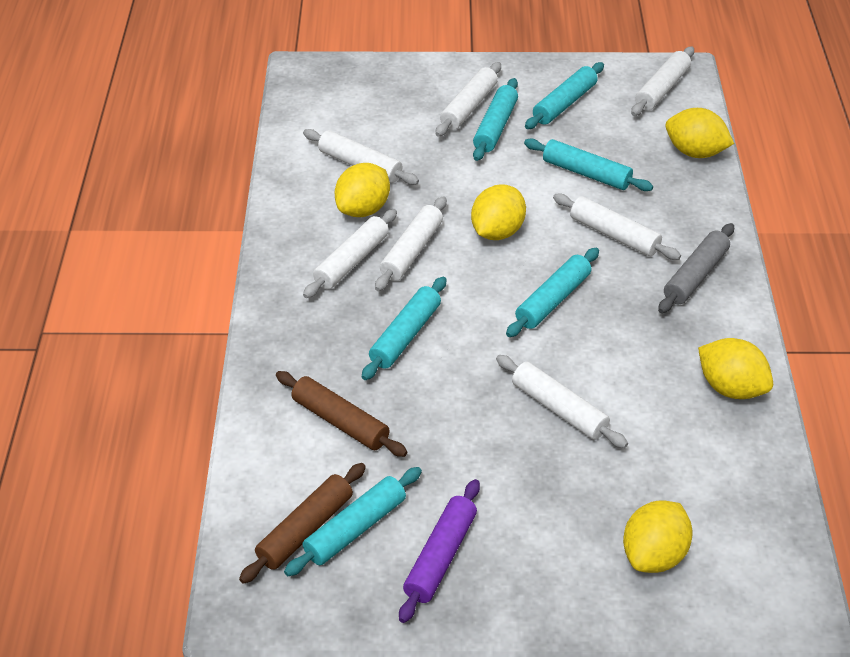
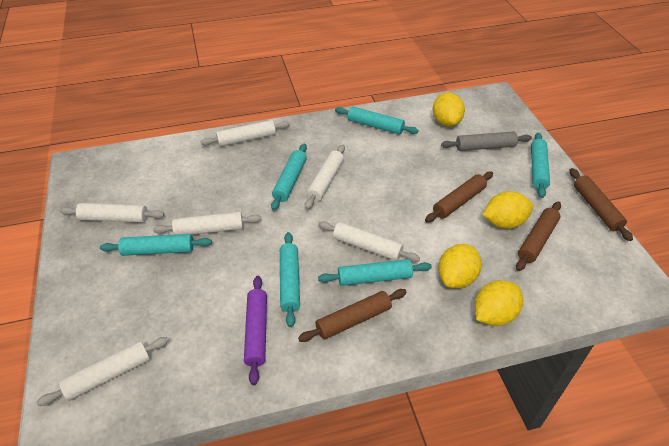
brown rolling pin: 2 -> 4
white rolling pin: 7 -> 6
yellow lemon: 5 -> 4

